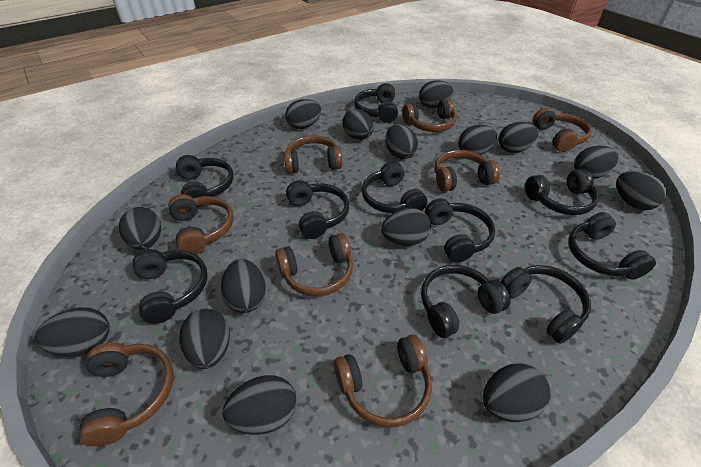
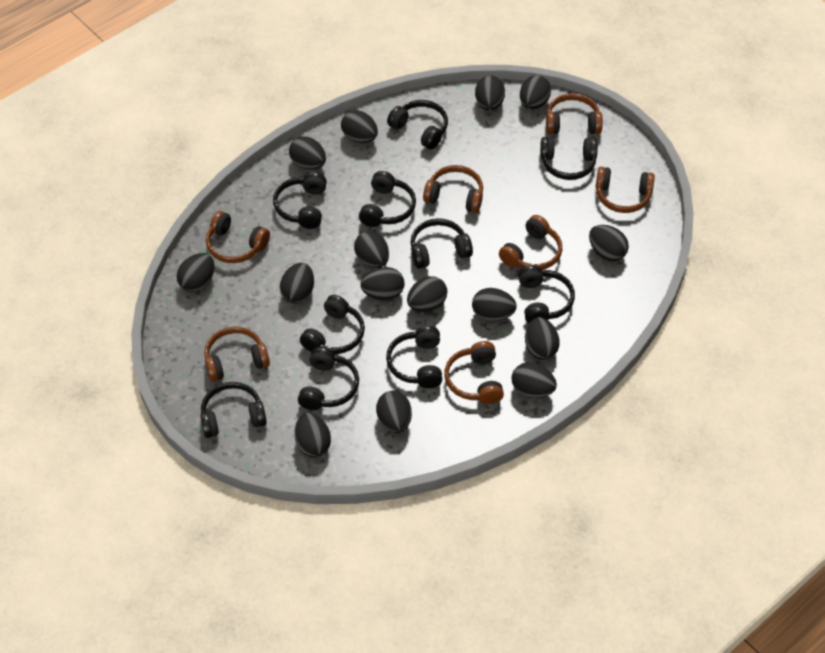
brown headphones: 8 -> 7

